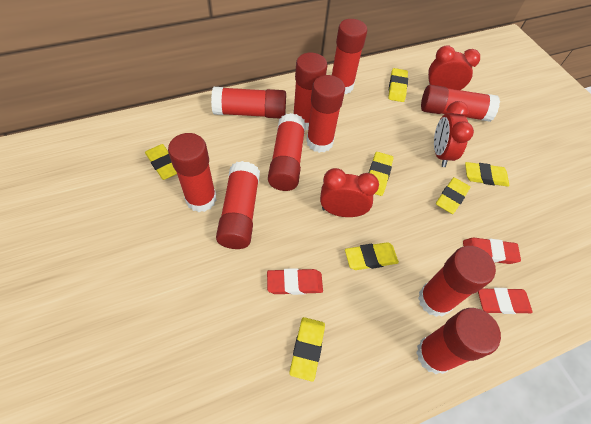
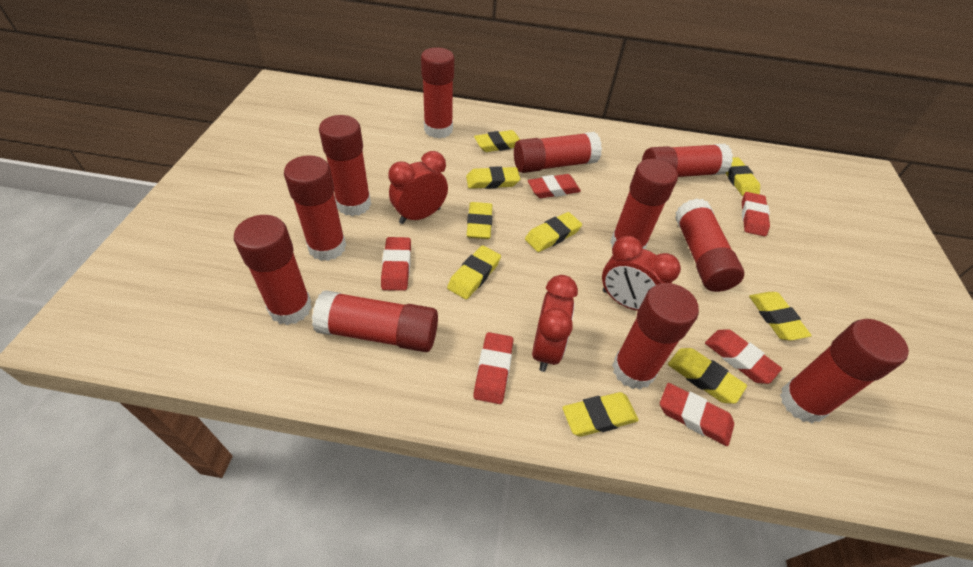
red eraser: 3 -> 6
red glue stick: 10 -> 11
yellow eraser: 7 -> 9

